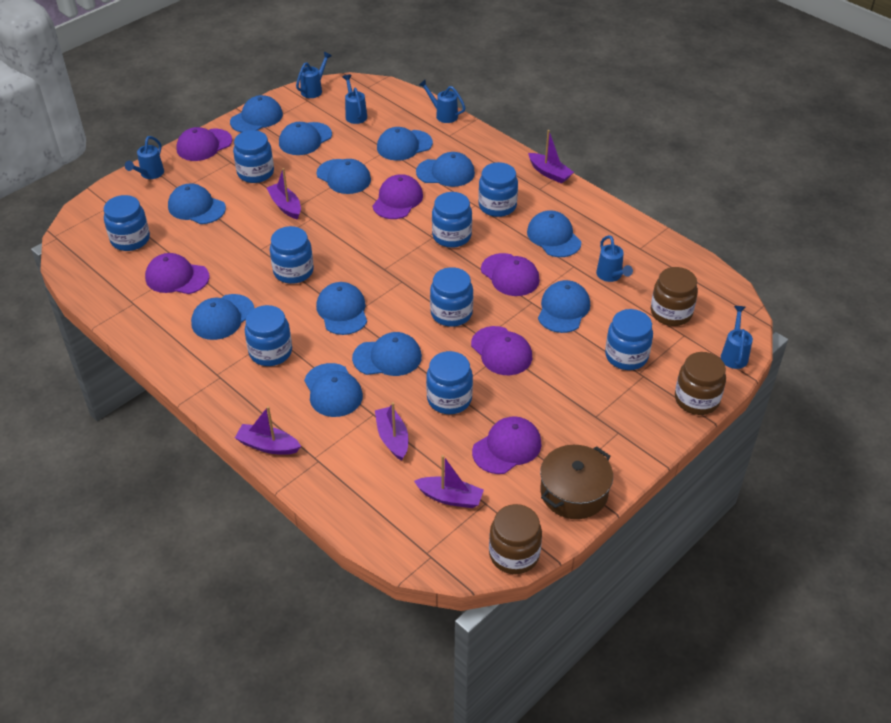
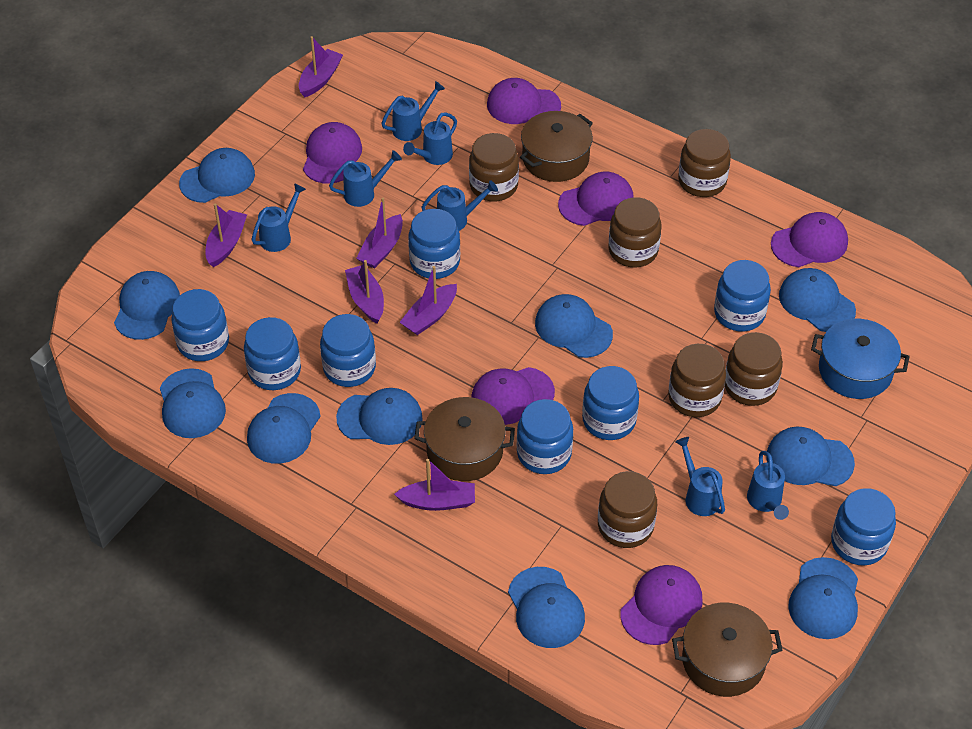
blue cap: 12 -> 10
blue jar: 9 -> 8
blue pot: 0 -> 1
blue watering can: 6 -> 7
brown jar: 3 -> 6
brown pot: 1 -> 3
purple boat: 5 -> 6

